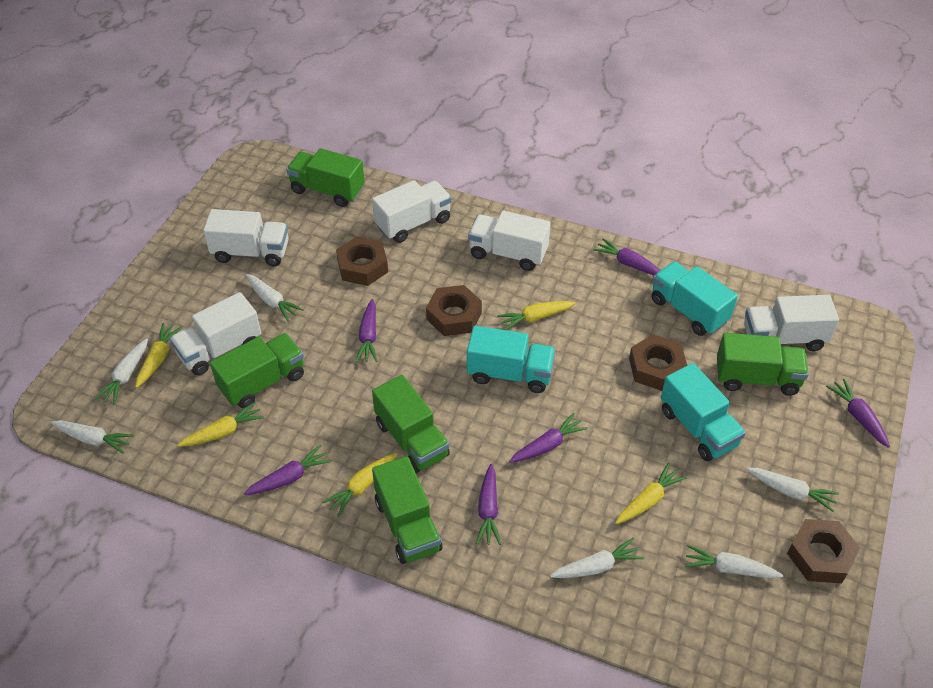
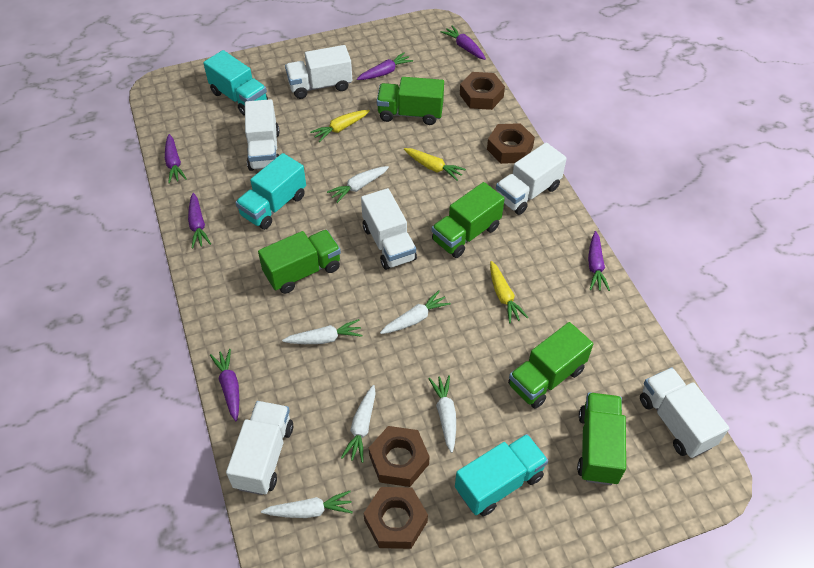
white truck: 5 -> 6
yellow carrot: 5 -> 3

